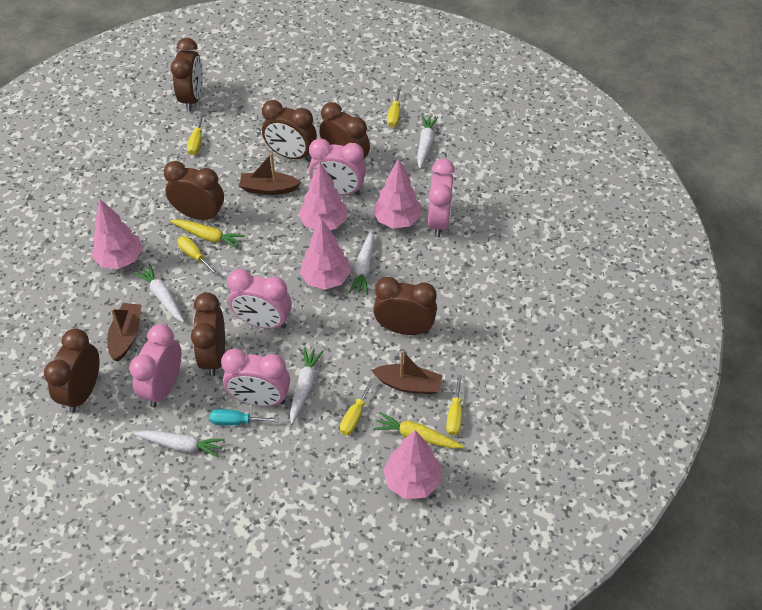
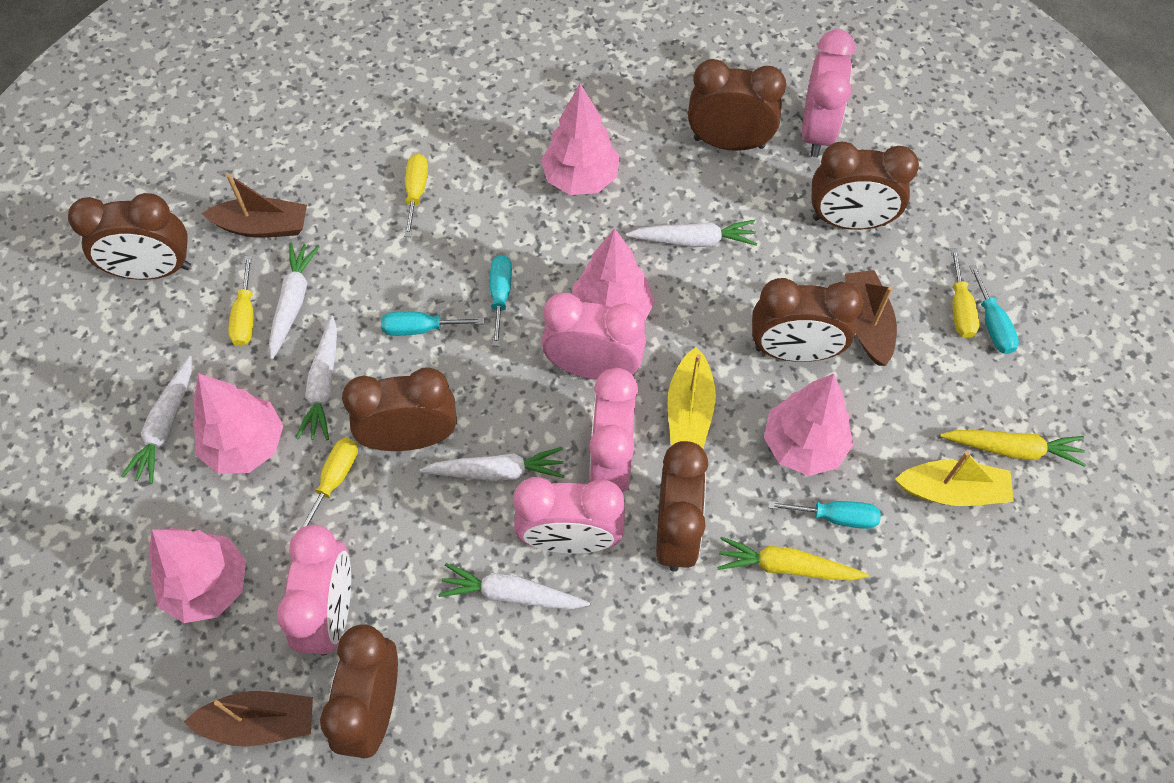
turquoise screwdriver: 1 -> 4
white carrot: 5 -> 6
yellow boat: 0 -> 2
yellow screwdriver: 5 -> 4

